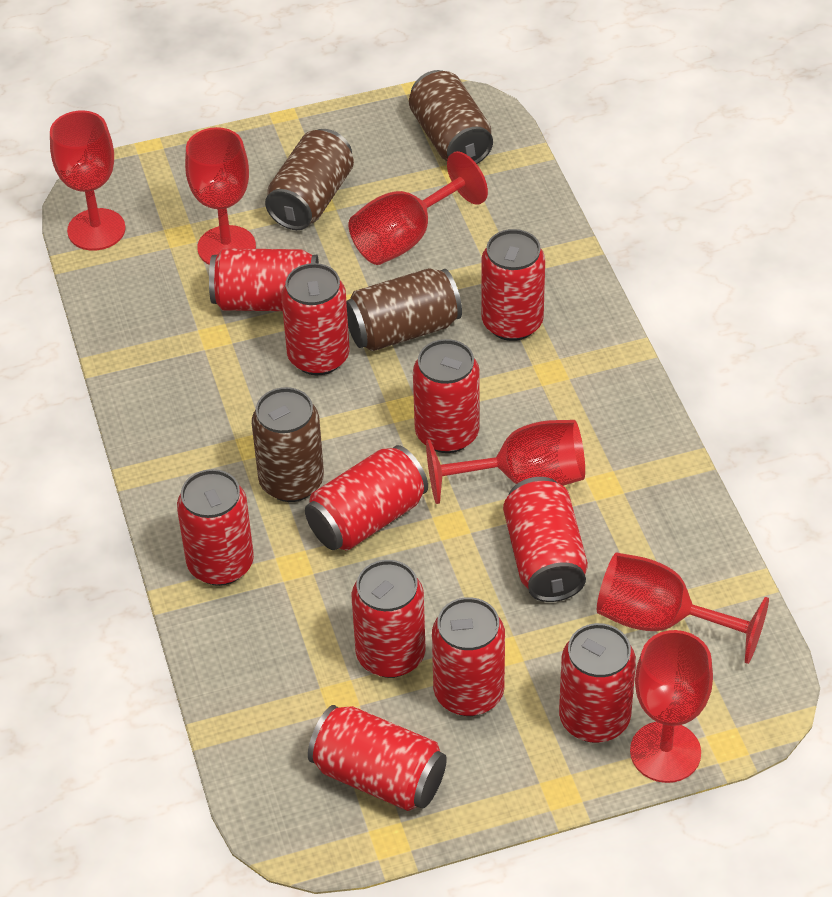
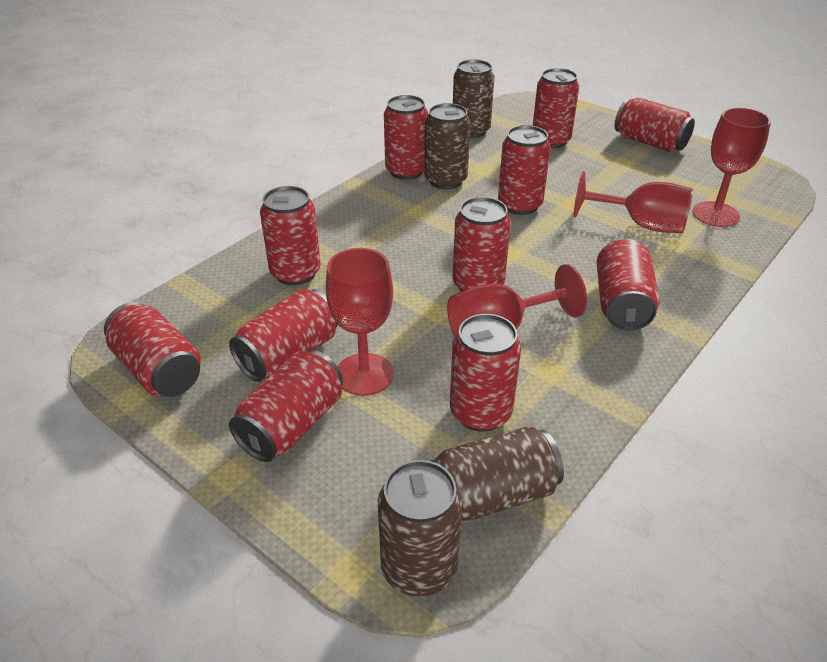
red goblet: 6 -> 4

